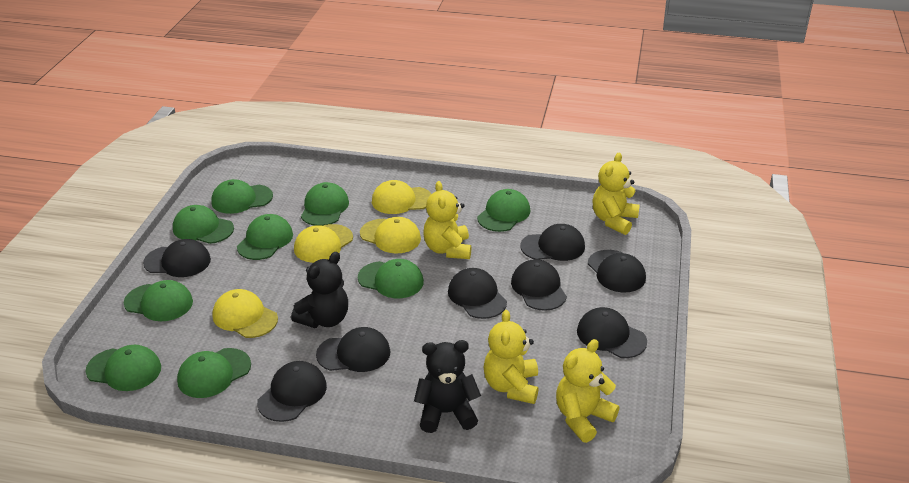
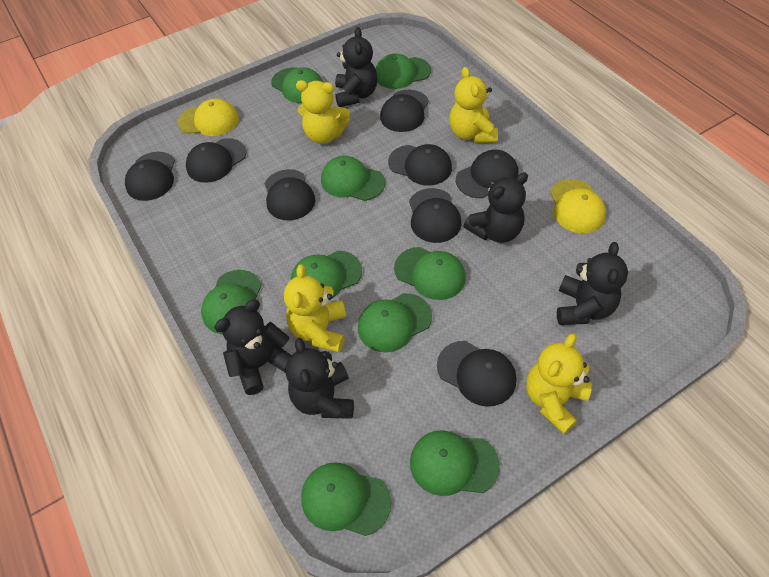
black teddy bear: 2 -> 5
yellow cap: 4 -> 2

